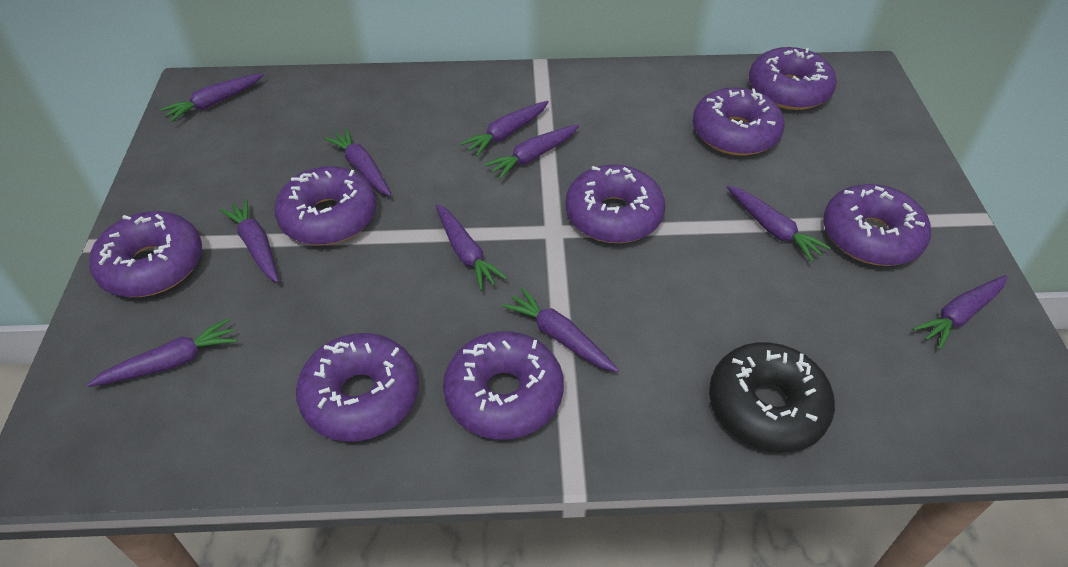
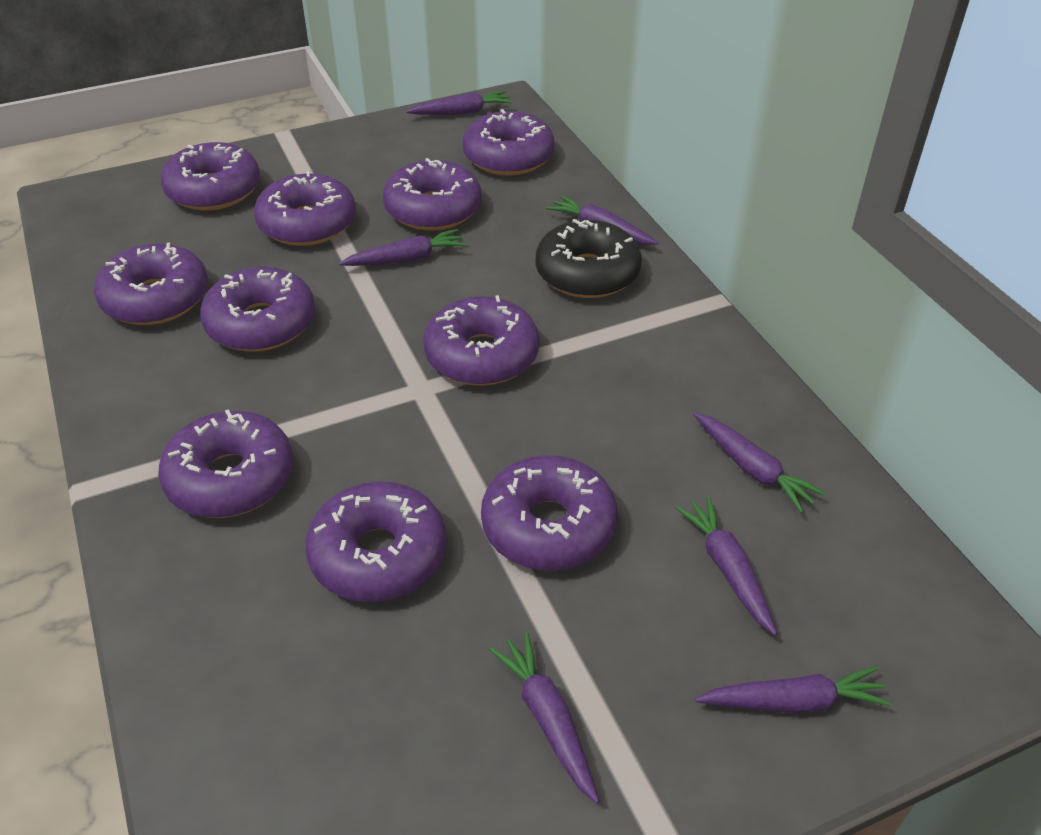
purple carrot: 10 -> 7
purple donut: 8 -> 10

